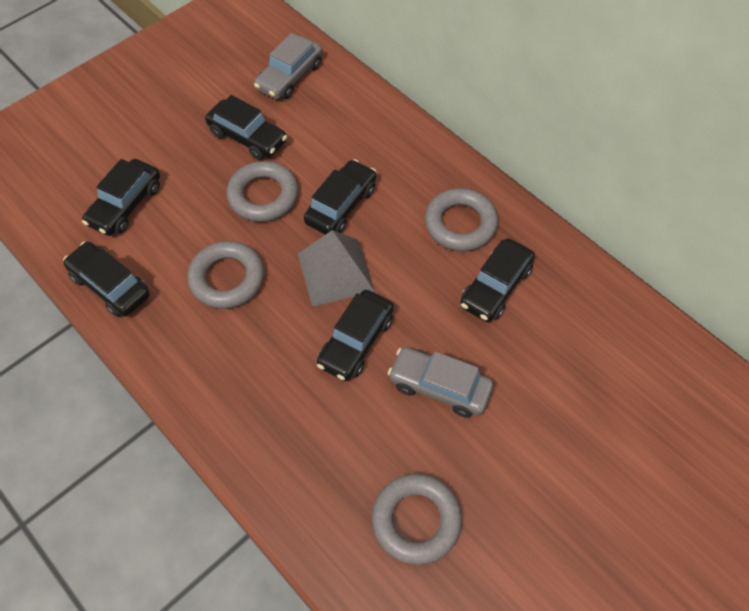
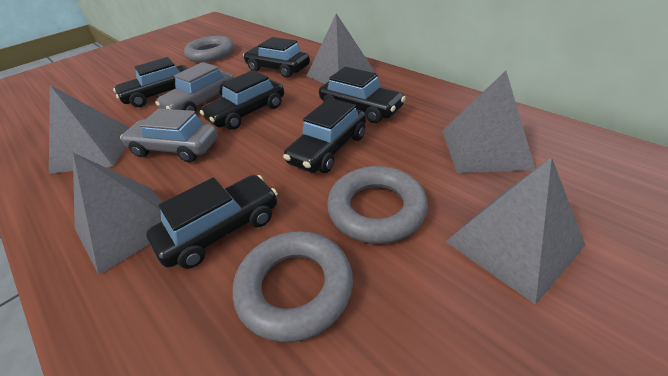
grey pyramid: 1 -> 5
grey ring: 4 -> 3

